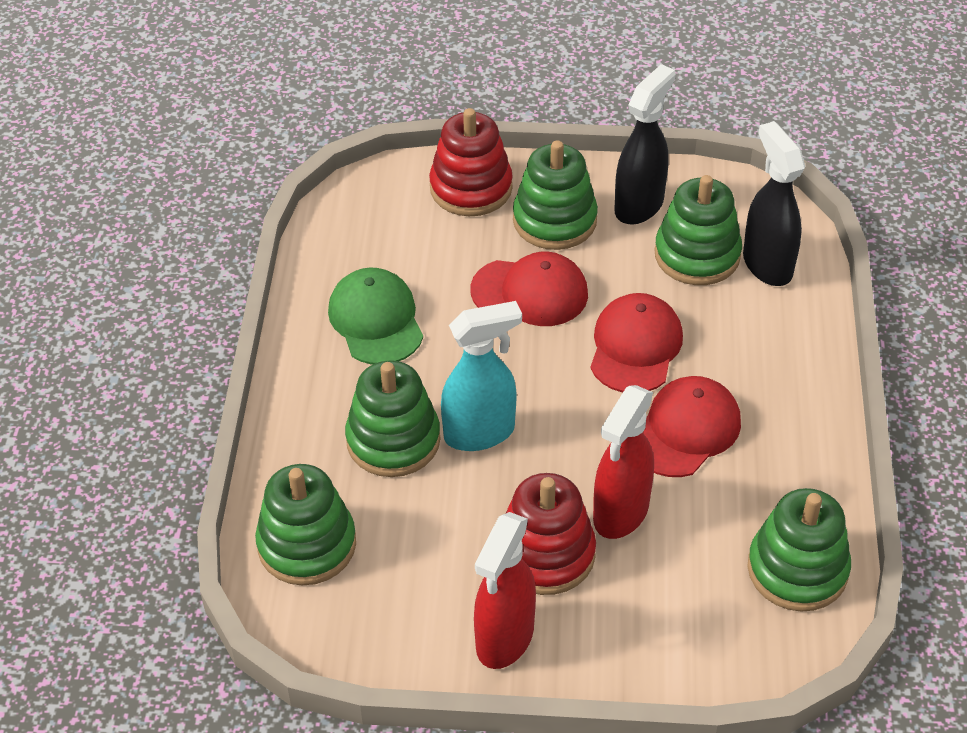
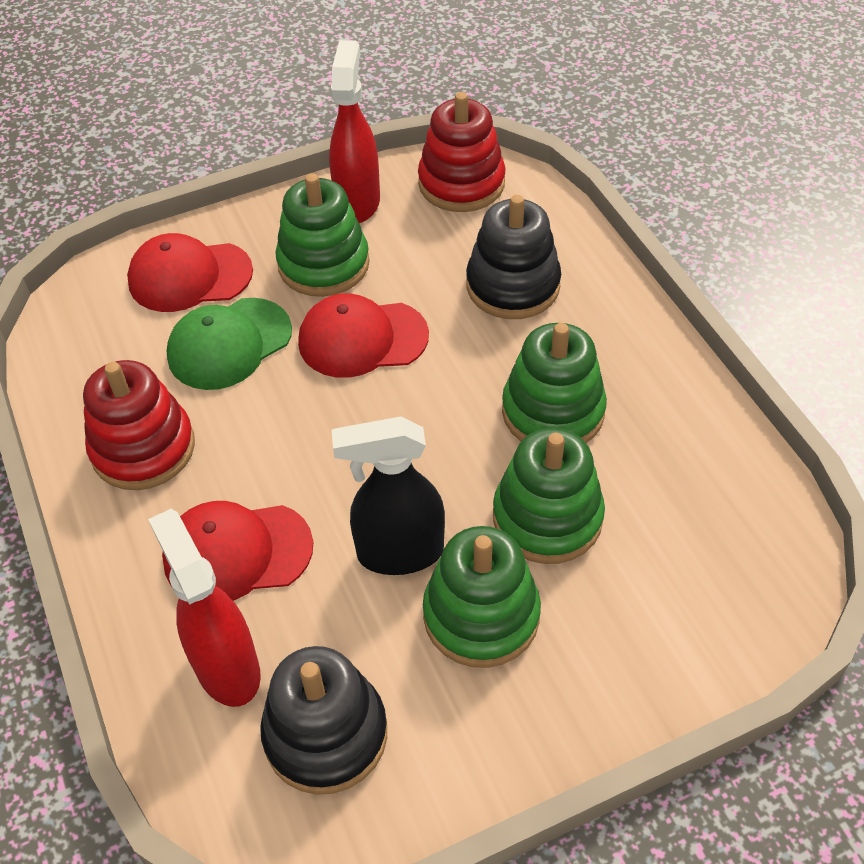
black spray bottle: 2 -> 1
black stacking toy: 0 -> 2
green stacking toy: 5 -> 4
turquoise spray bottle: 1 -> 0

